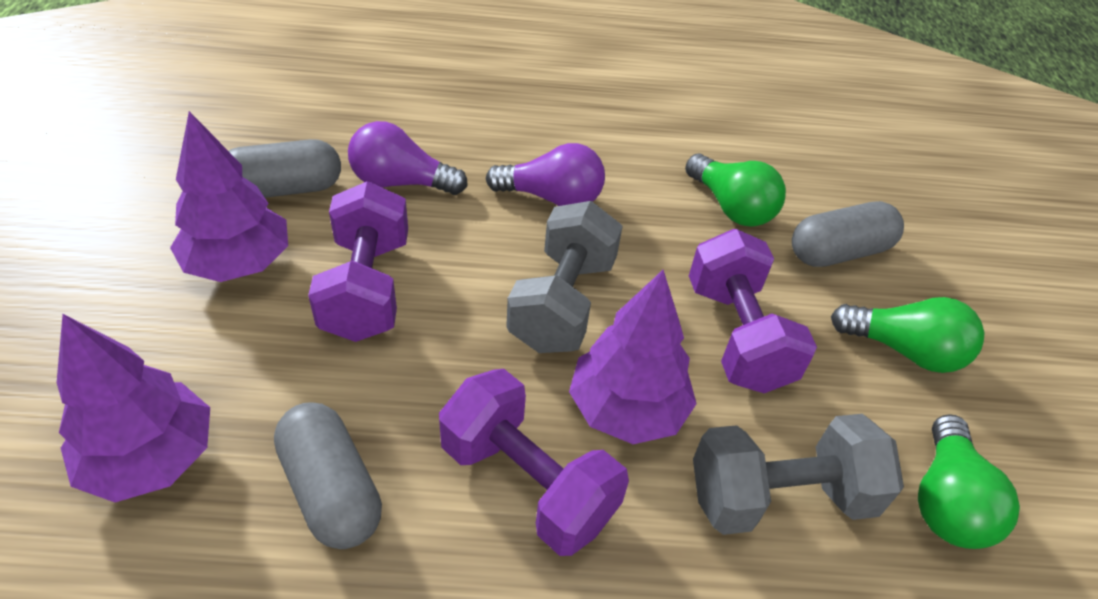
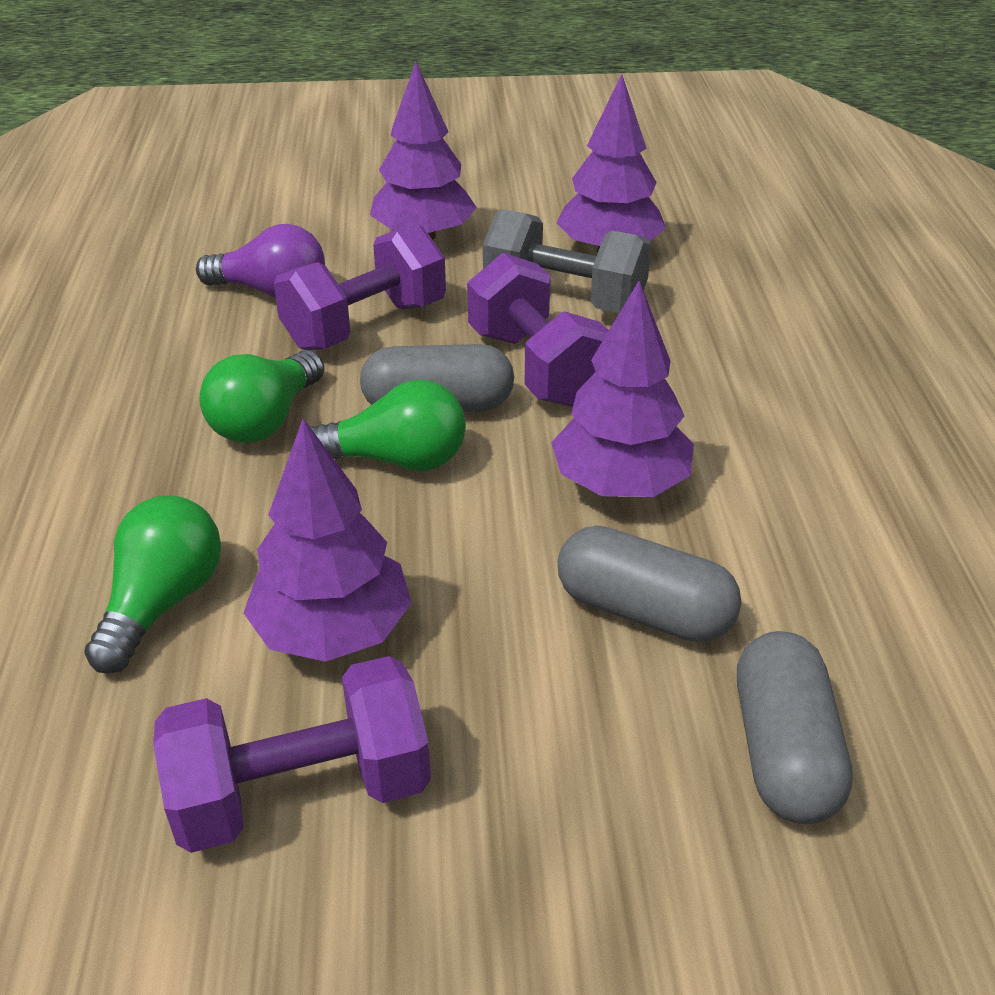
grey dumbbell: 2 -> 1
purple light bulb: 2 -> 1
purple tree: 3 -> 4

